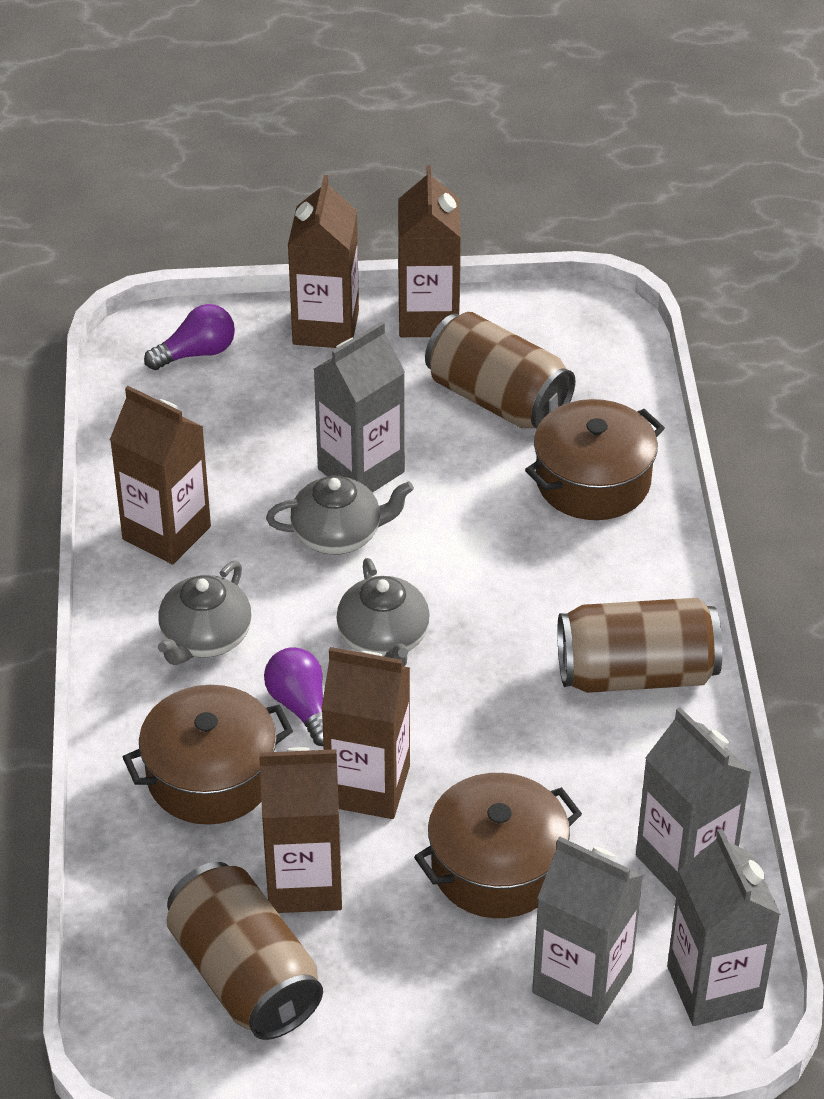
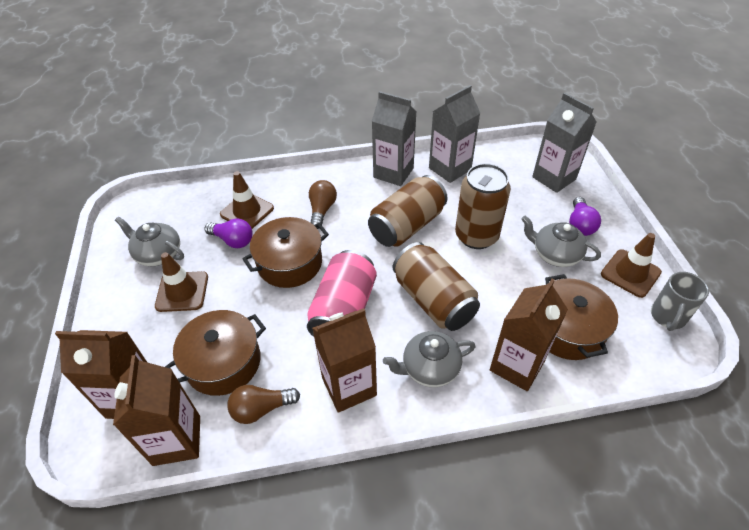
brown carton: 5 -> 4
brown light bulb: 0 -> 2
brown traffic cone: 0 -> 3
grey carton: 4 -> 3
grey mug: 0 -> 1
pink can: 0 -> 1

